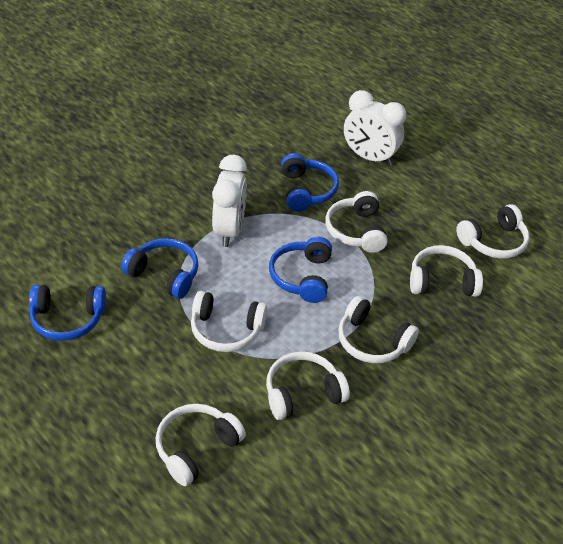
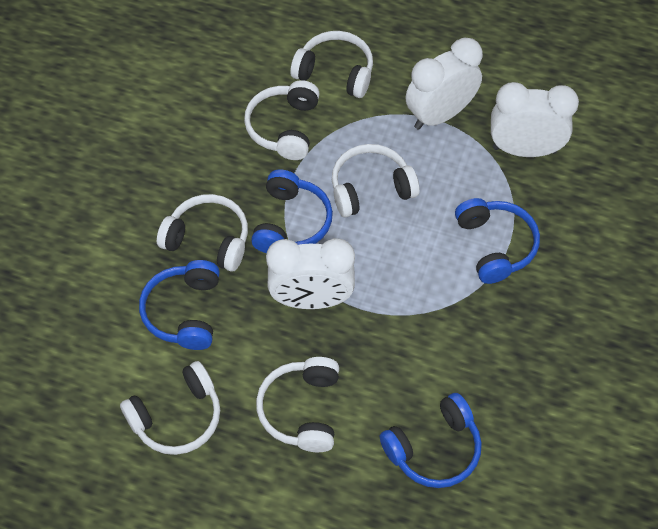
white clock: 2 -> 3
white headphones: 7 -> 6

